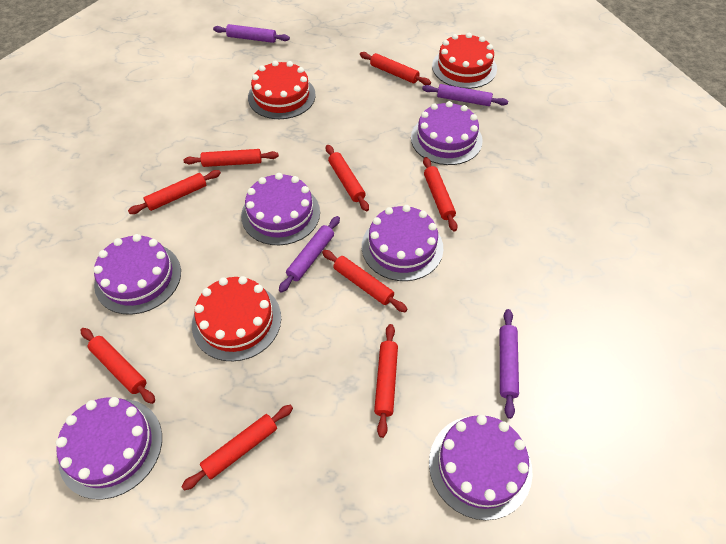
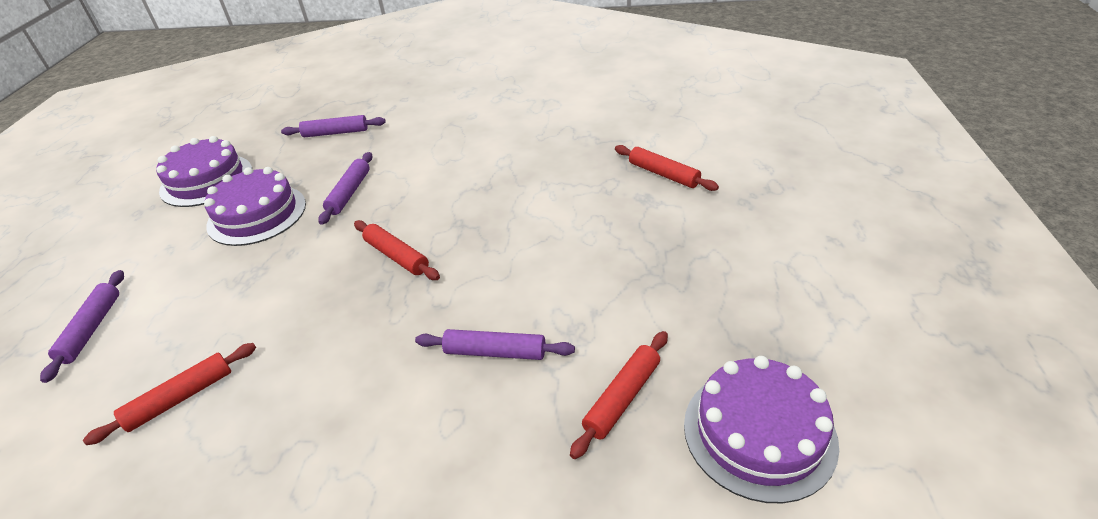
purple cake: 6 -> 3
red cake: 3 -> 0
red rolling pin: 9 -> 4

